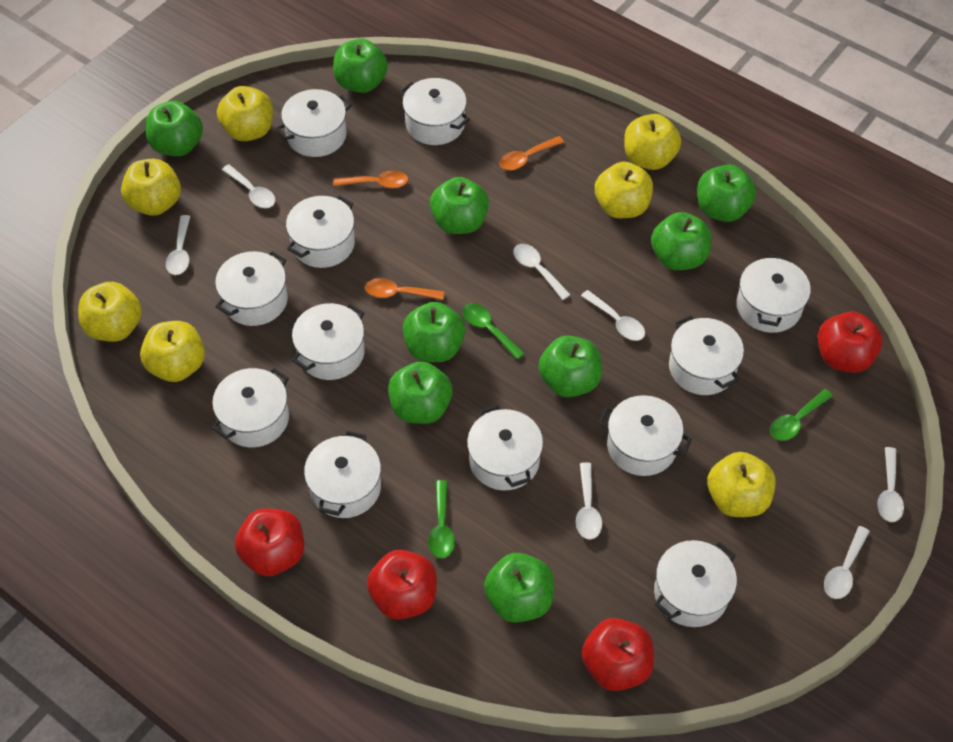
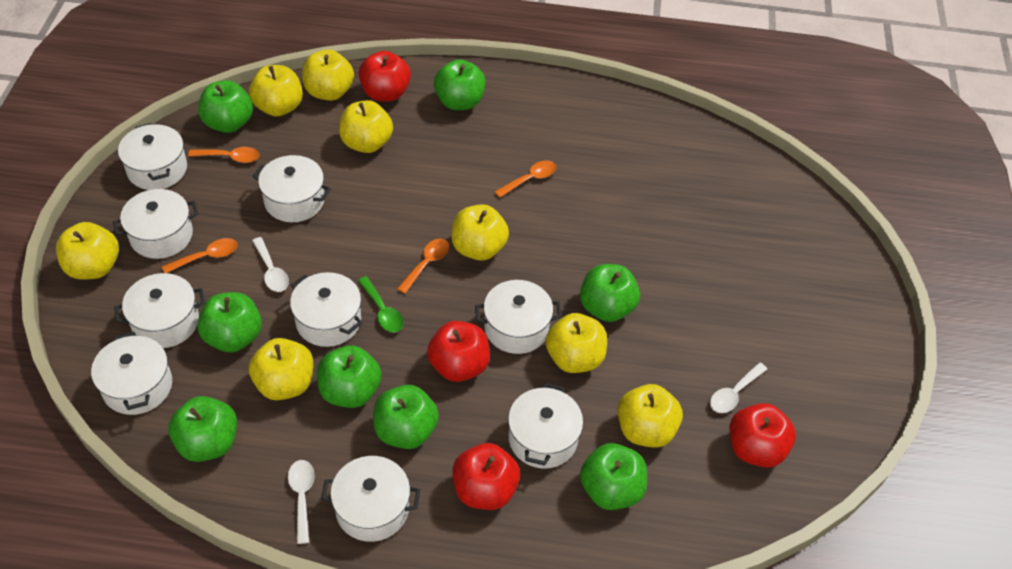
green apple: 9 -> 8
green spoon: 3 -> 1
orange spoon: 3 -> 4
white pot: 12 -> 9
white spoon: 7 -> 3
yellow apple: 7 -> 8

